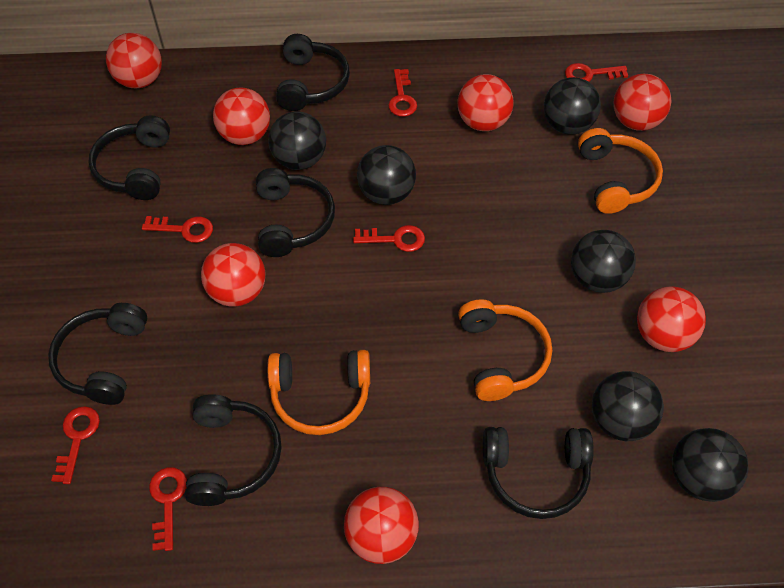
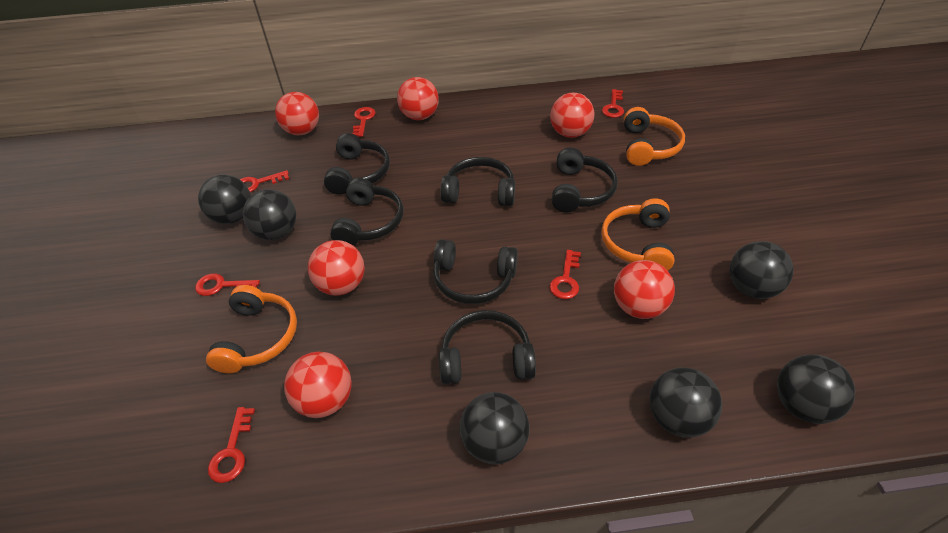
red ball: 7 -> 6

